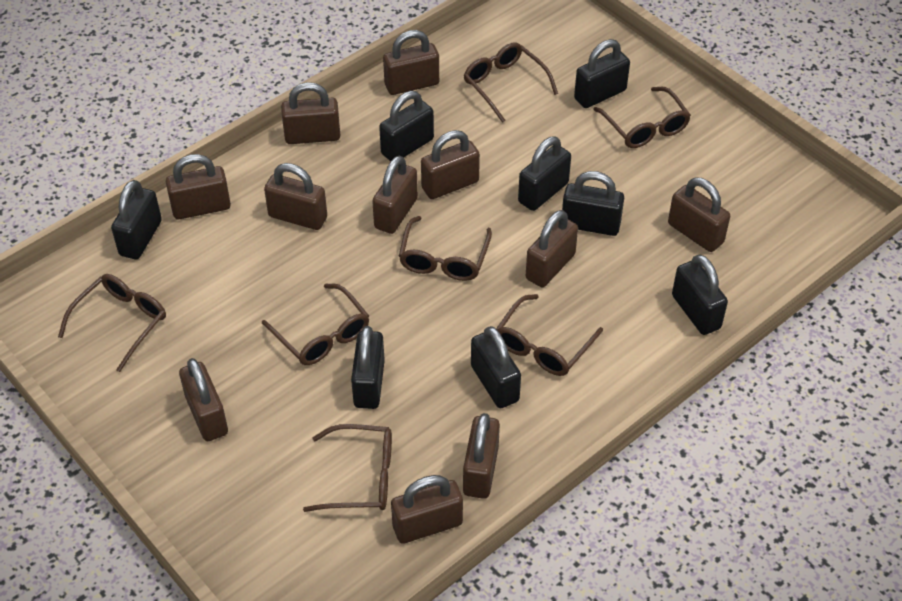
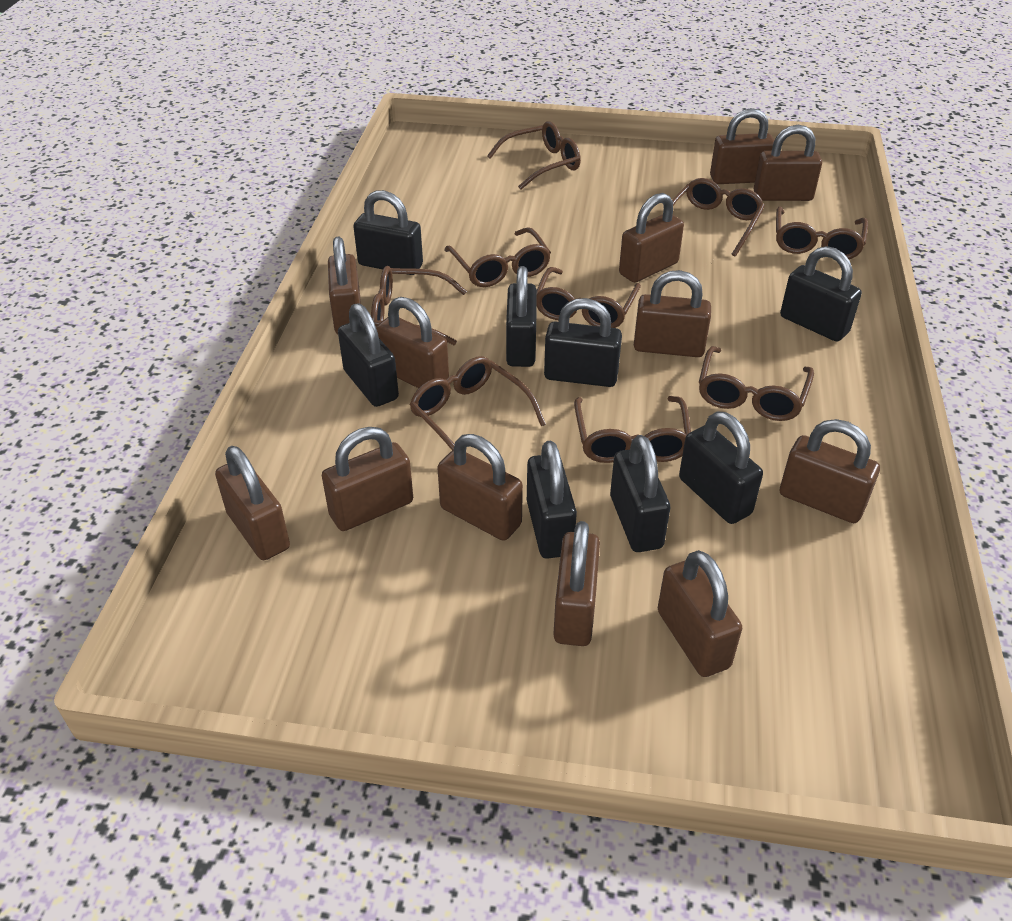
brown glasses: 7 -> 9
brown padlock: 11 -> 12

